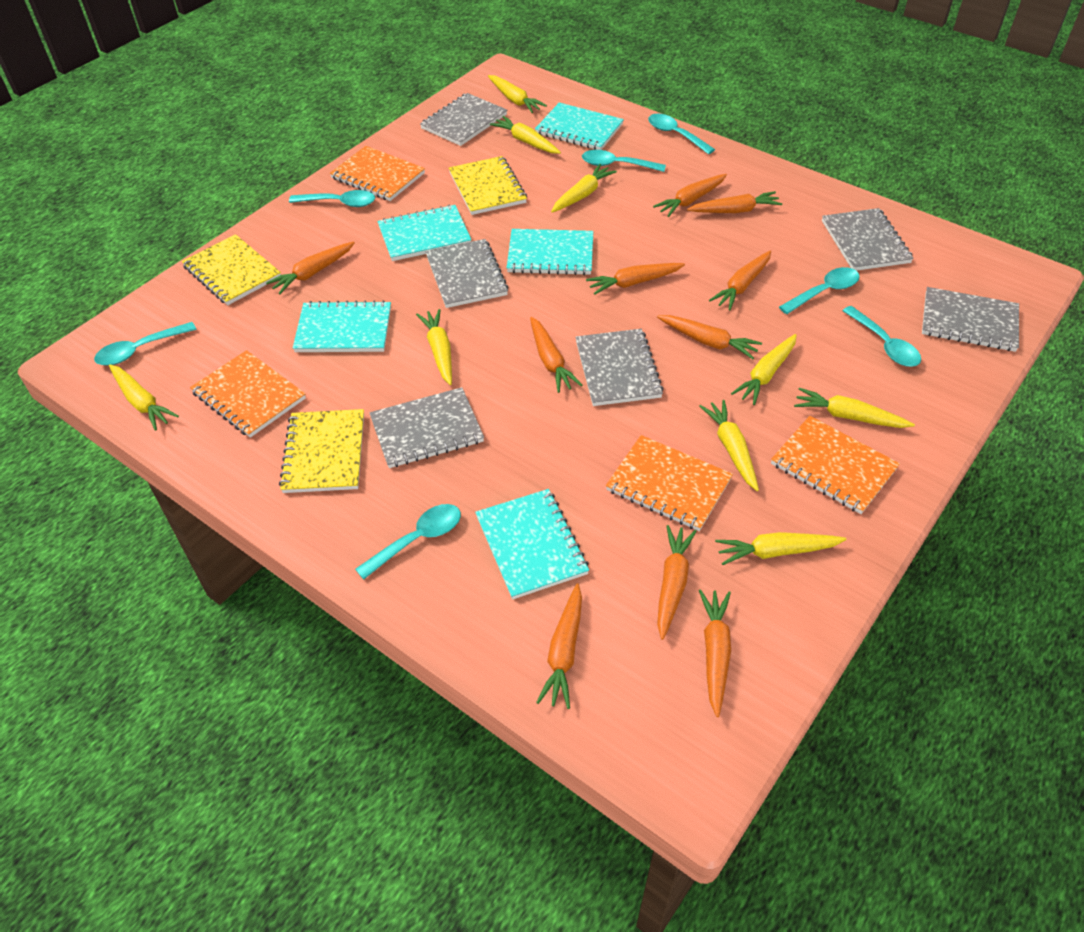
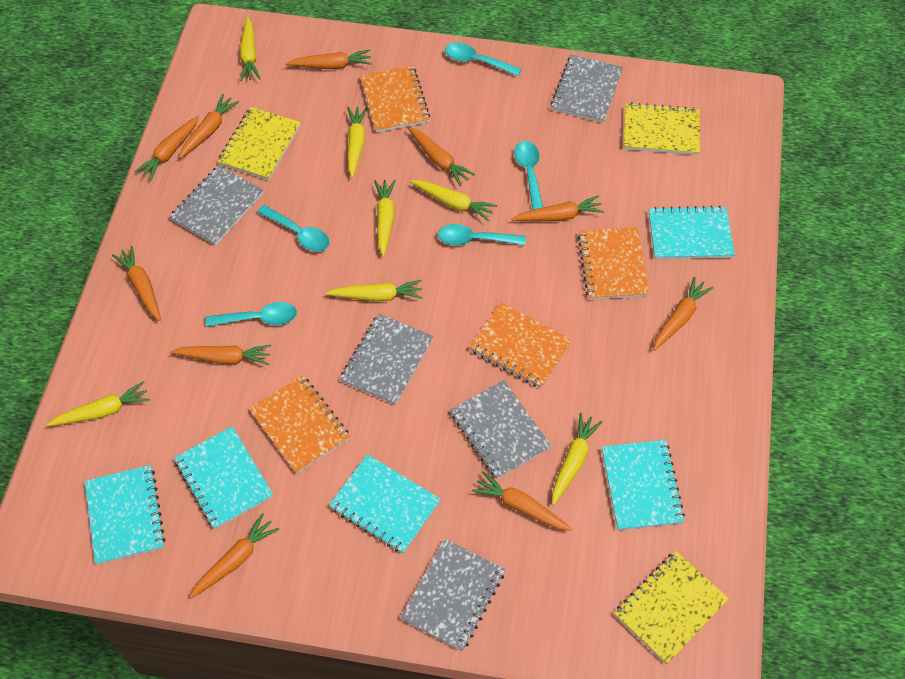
grey notebook: 6 -> 5
turquoise spoon: 7 -> 5
yellow carrot: 9 -> 7

